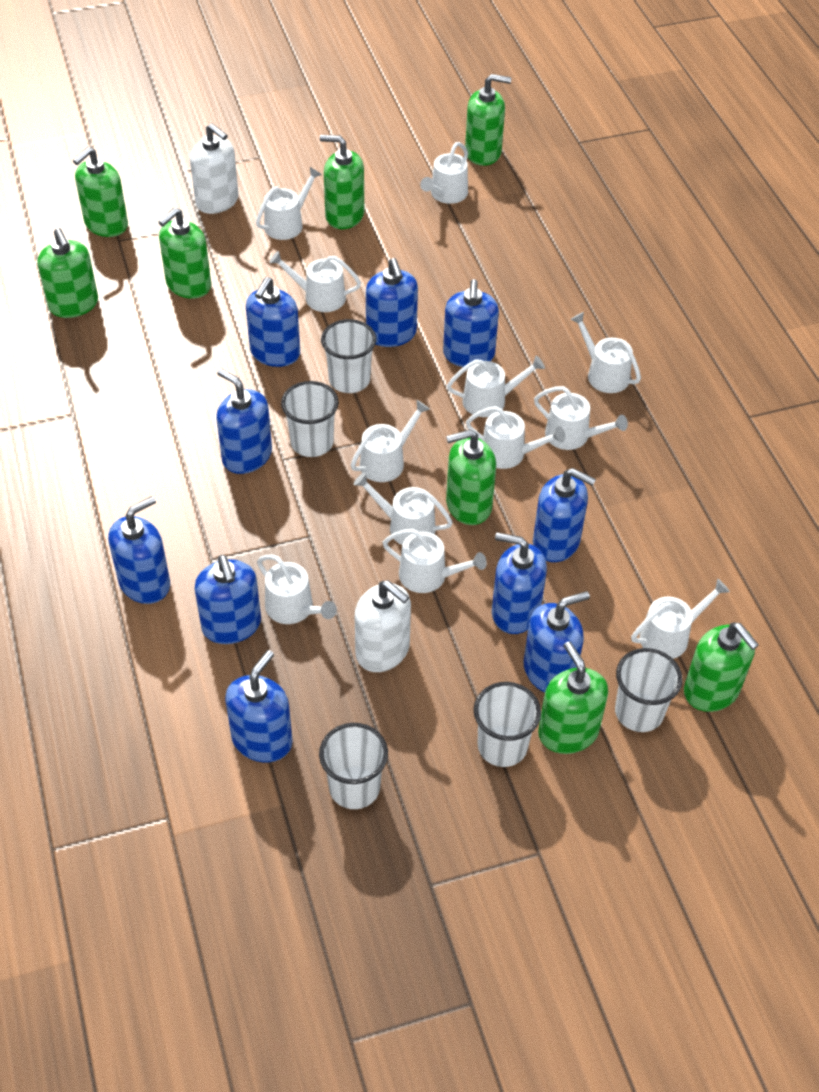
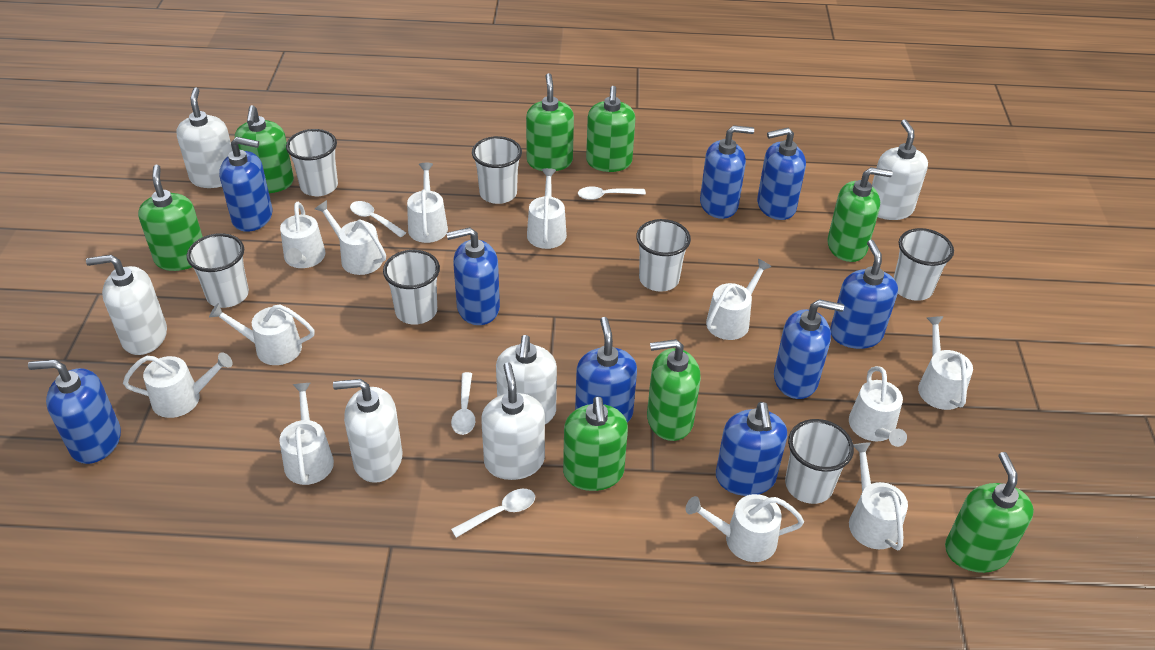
blue soap dispenser: 10 -> 9
white cup: 5 -> 7
white soap dispenser: 2 -> 6
white spoon: 0 -> 4

